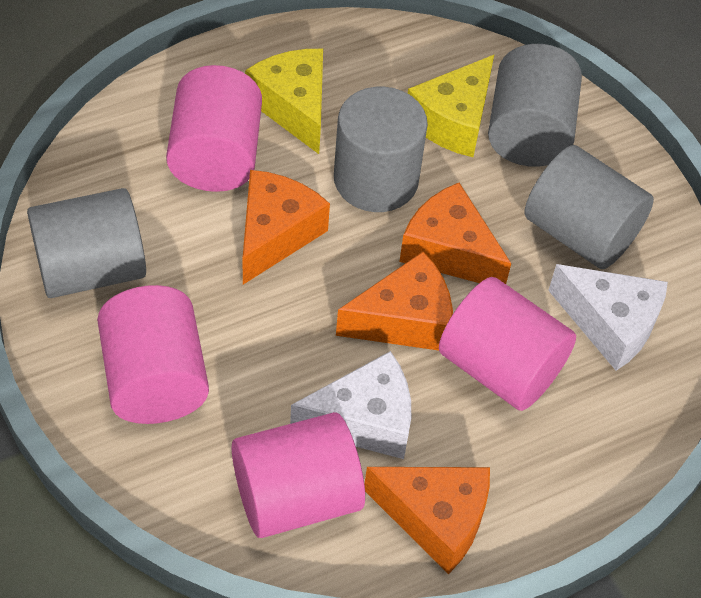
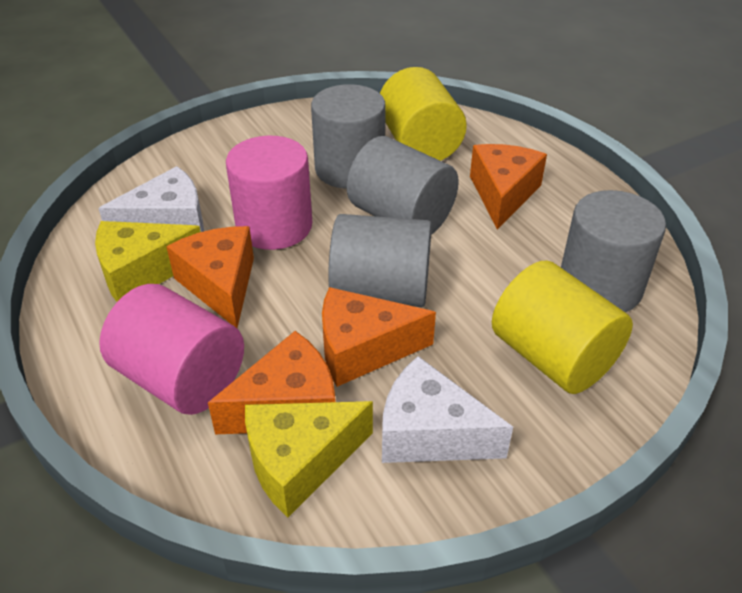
pink cylinder: 4 -> 2
yellow cylinder: 0 -> 2

